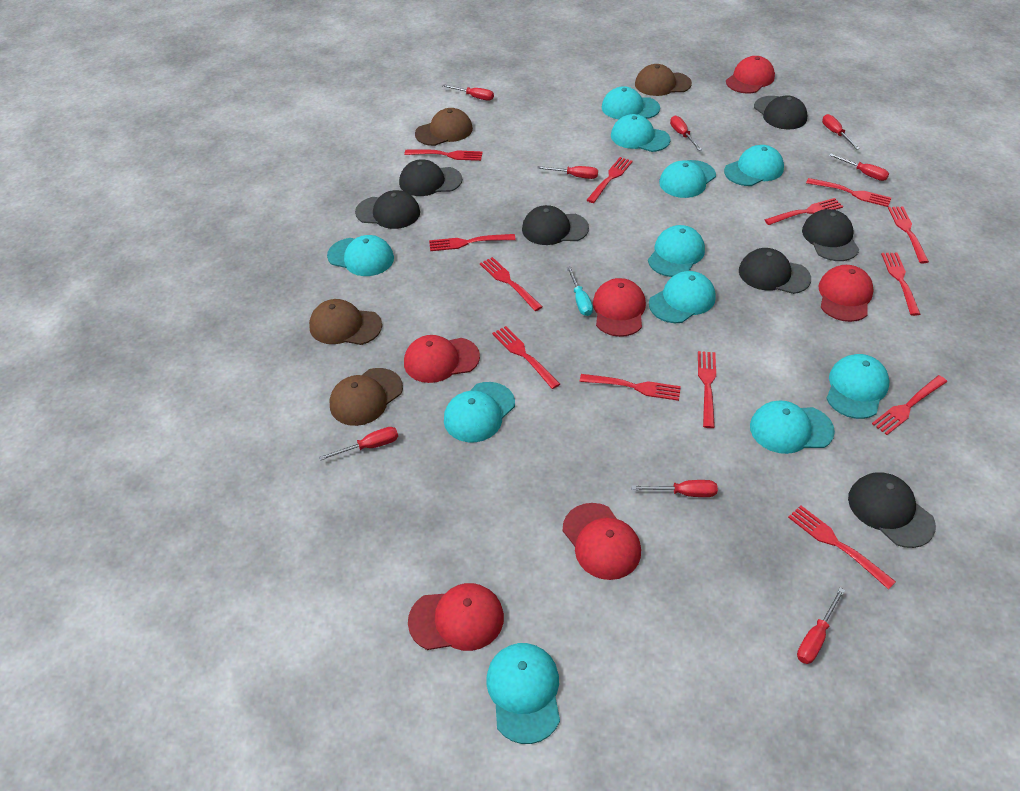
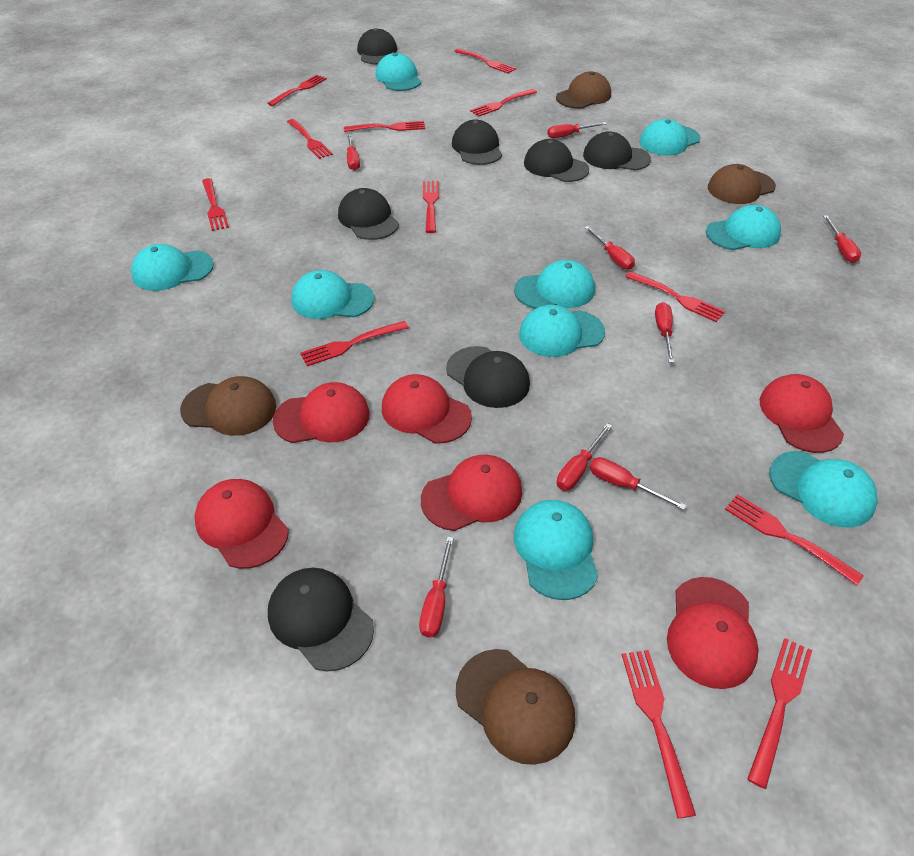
red fork: 13 -> 12
turquoise cap: 11 -> 9
turquoise screwdriver: 1 -> 0

